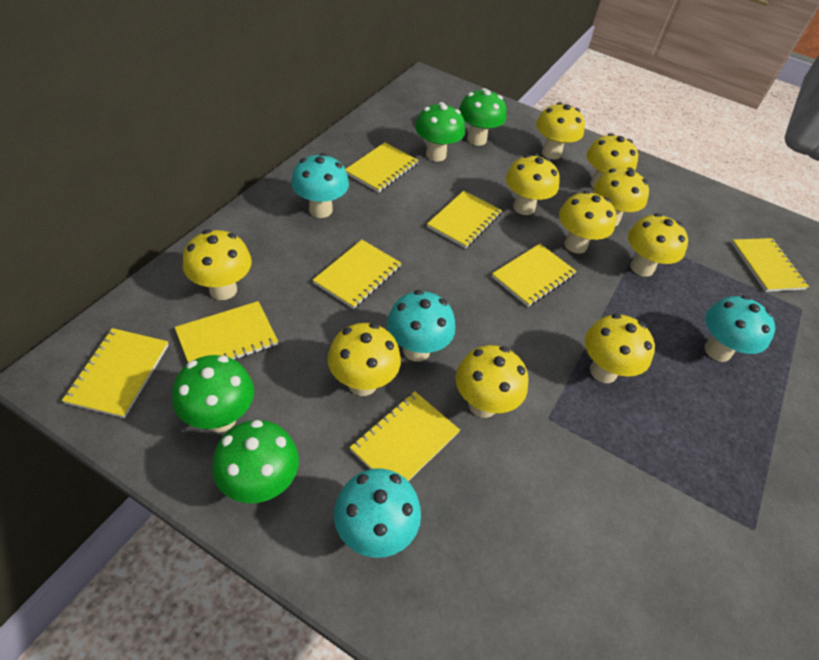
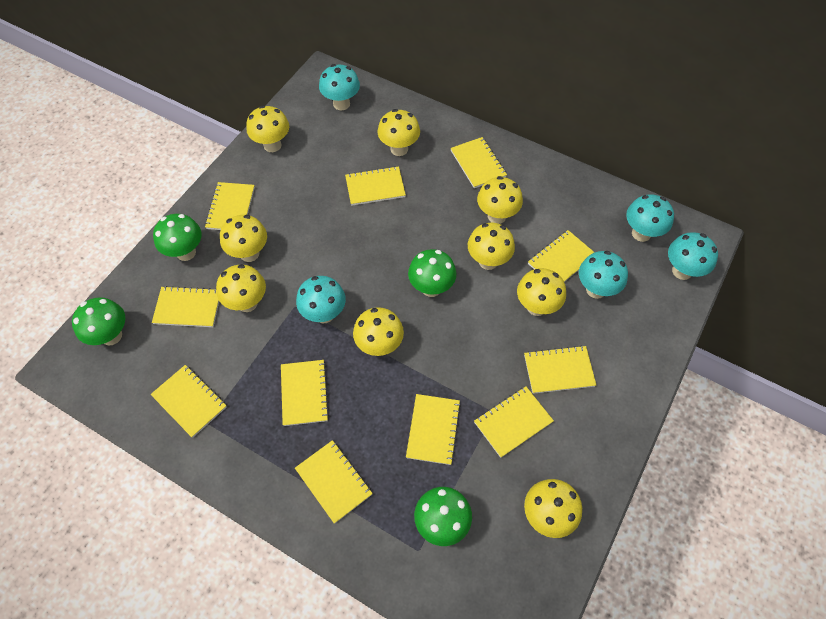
turquoise mushroom: 4 -> 5
yellow mushroom: 10 -> 9
yellow notebook: 8 -> 11

